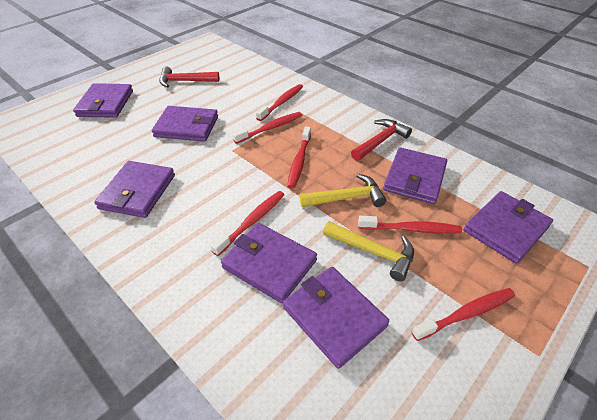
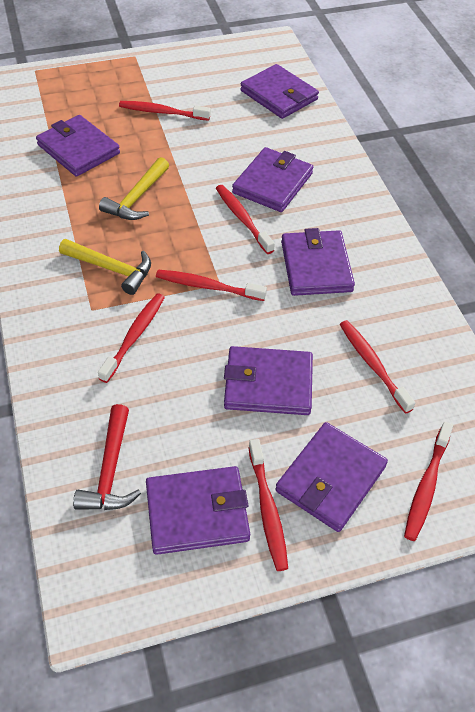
red hammer: 2 -> 1
red toothbrush: 6 -> 7

